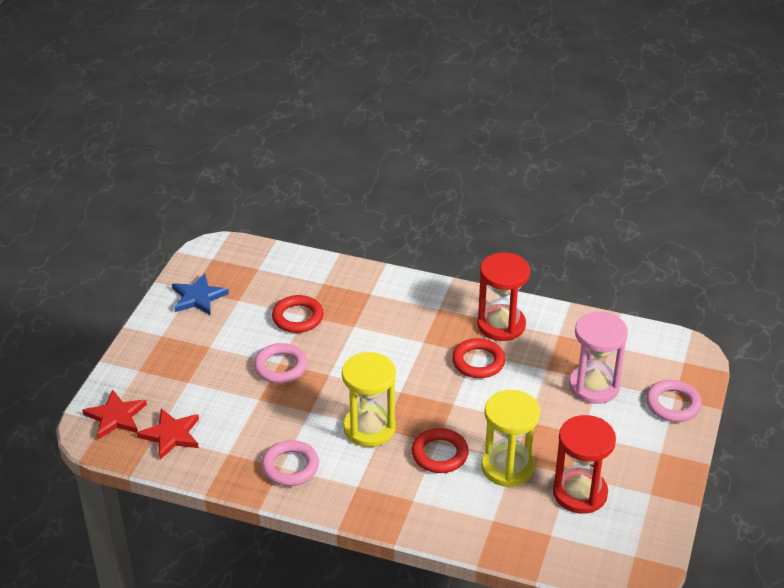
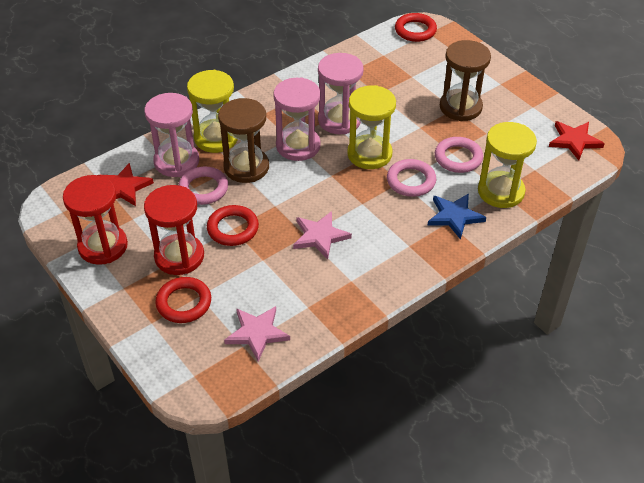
brown hourglass: 0 -> 2
pink hourglass: 1 -> 3
pink star: 0 -> 2
yellow hourglass: 2 -> 3

